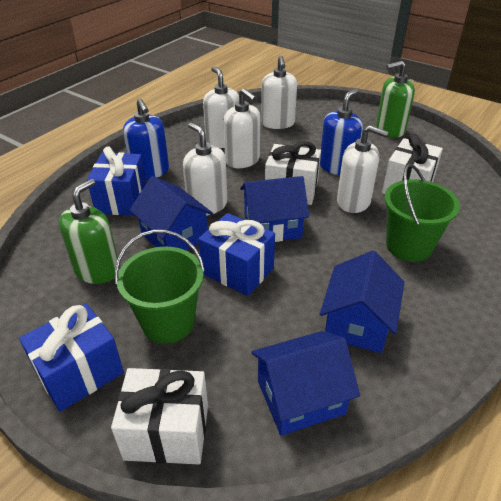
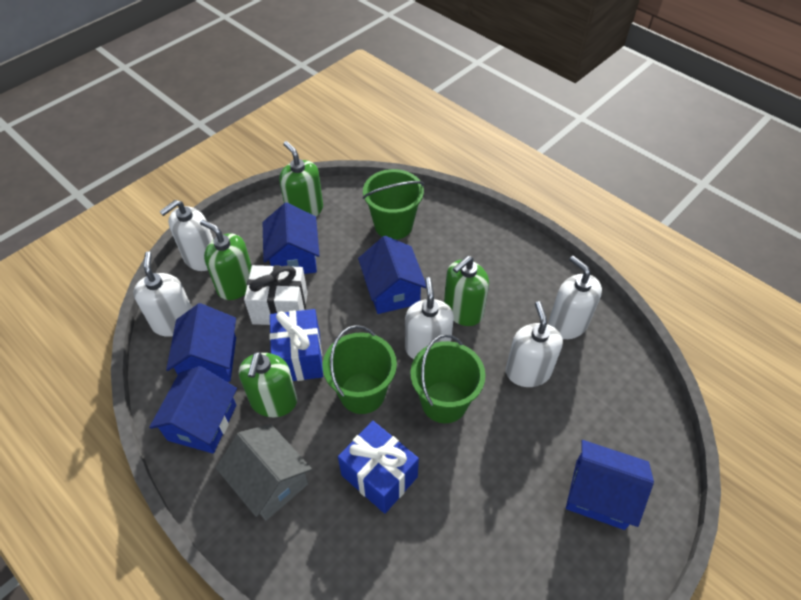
blue gift: 3 -> 2
blue house: 4 -> 5
blue soap dispenser: 2 -> 0
green bucket: 2 -> 3
green soap dispenser: 2 -> 4
grey house: 0 -> 1
white gift: 3 -> 1

